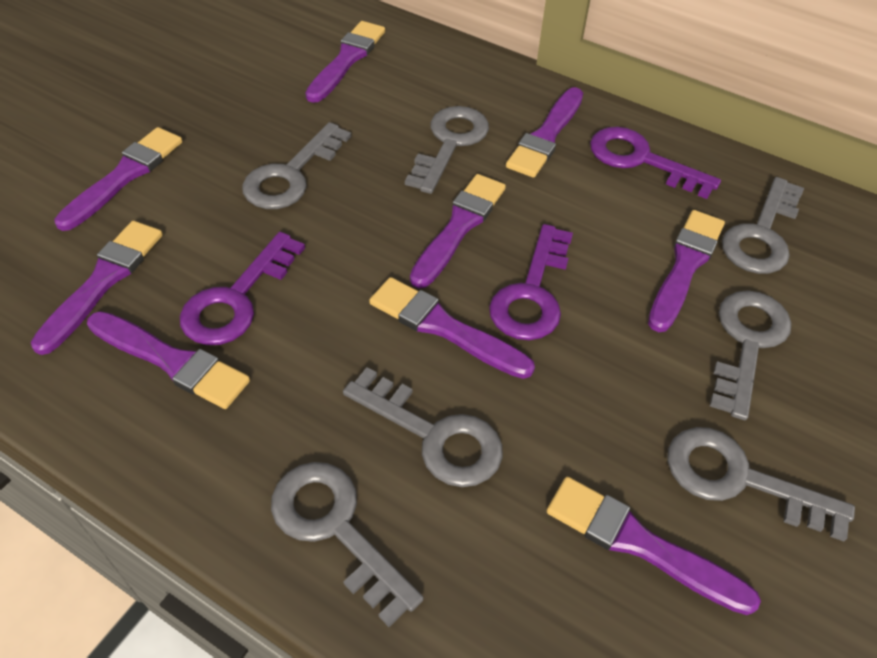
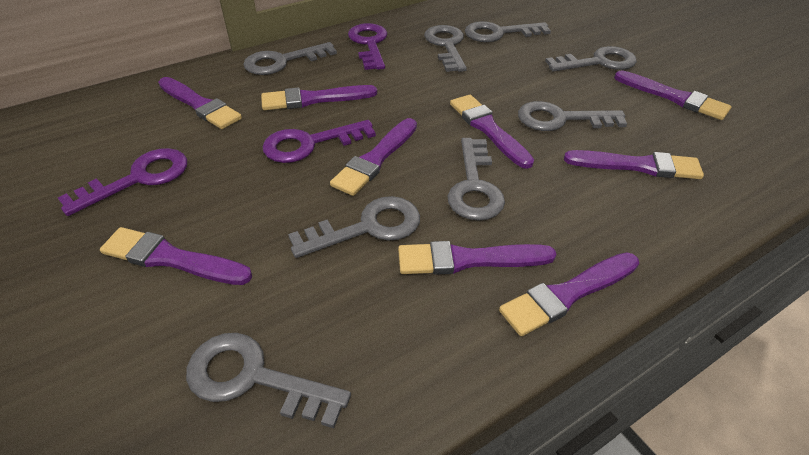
grey key: 7 -> 8

